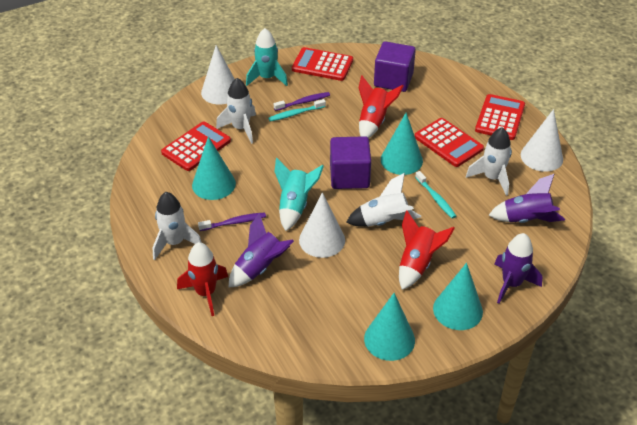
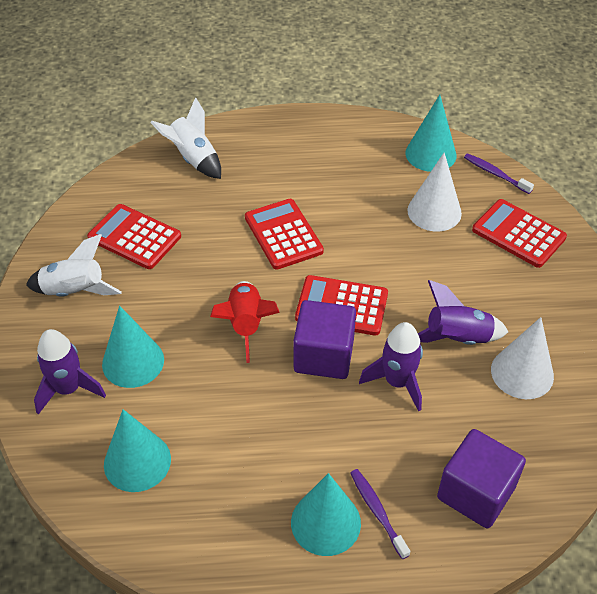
red rocket: 3 -> 1
turquoise rocket: 2 -> 0
turquoise toothbrush: 2 -> 0
white cone: 3 -> 2
white rocket: 4 -> 2

